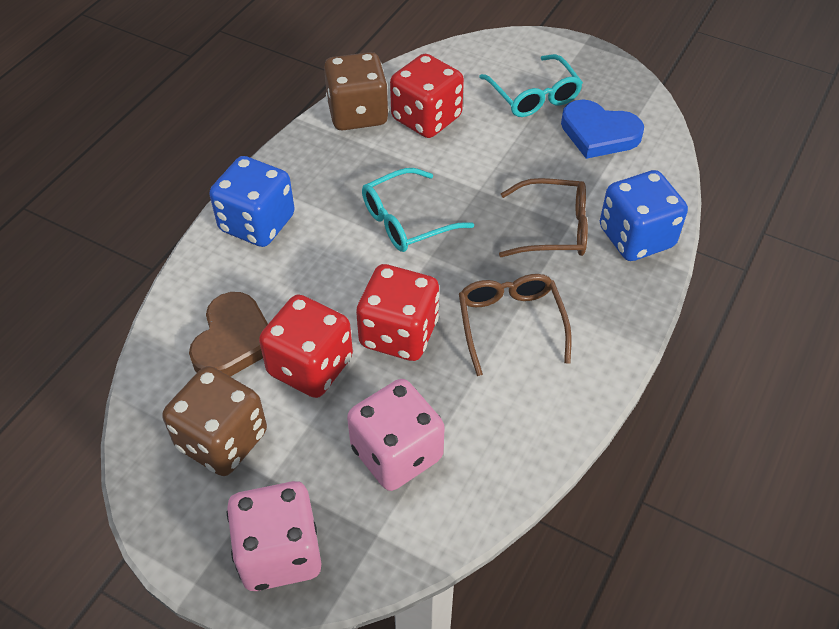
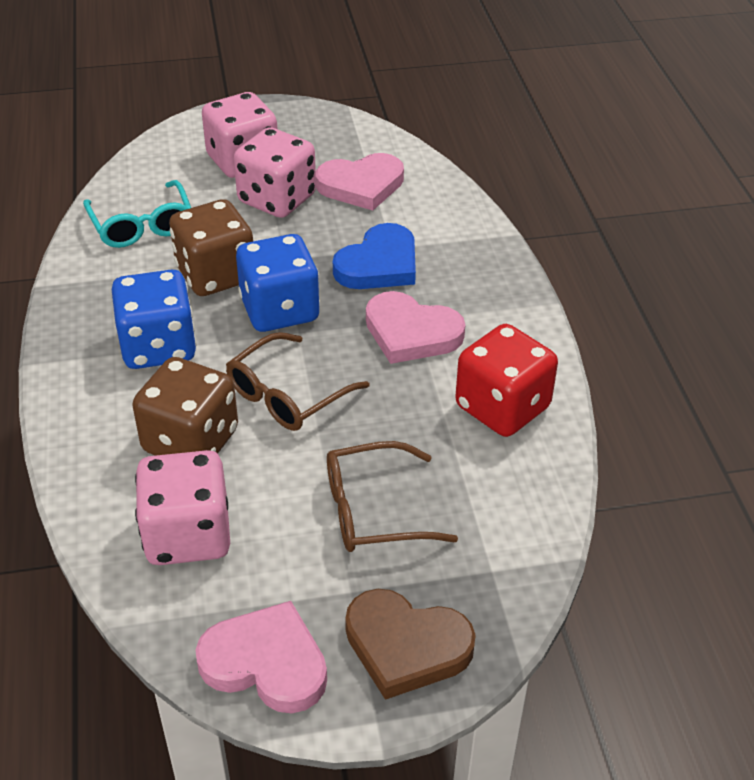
pink dice: 2 -> 3
pink heart: 0 -> 3
red dice: 3 -> 1
turquoise glasses: 2 -> 1

